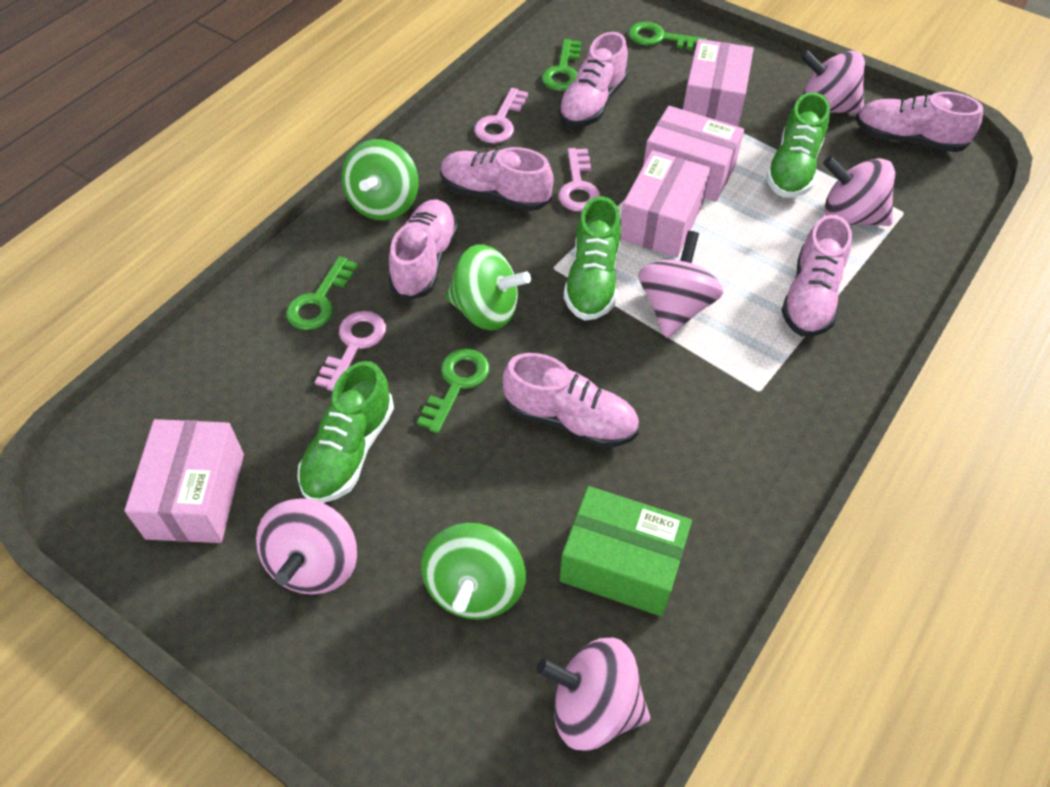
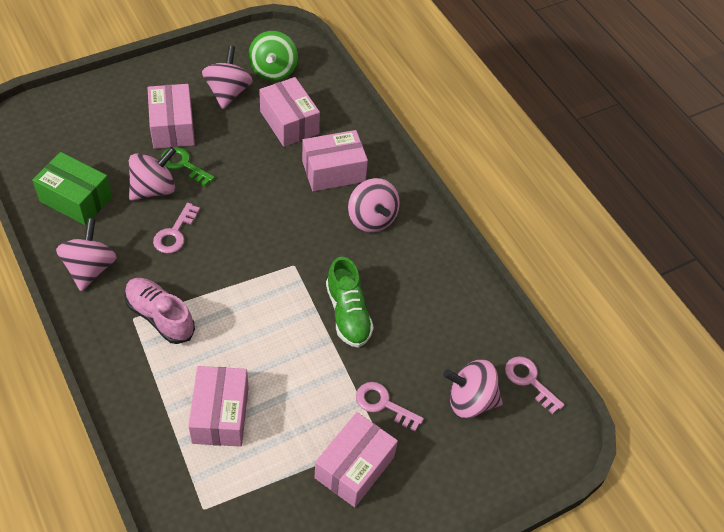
green key: 4 -> 1
green shoe: 3 -> 1
green spinning top: 3 -> 1
pink box: 4 -> 5
pink shoe: 6 -> 1

